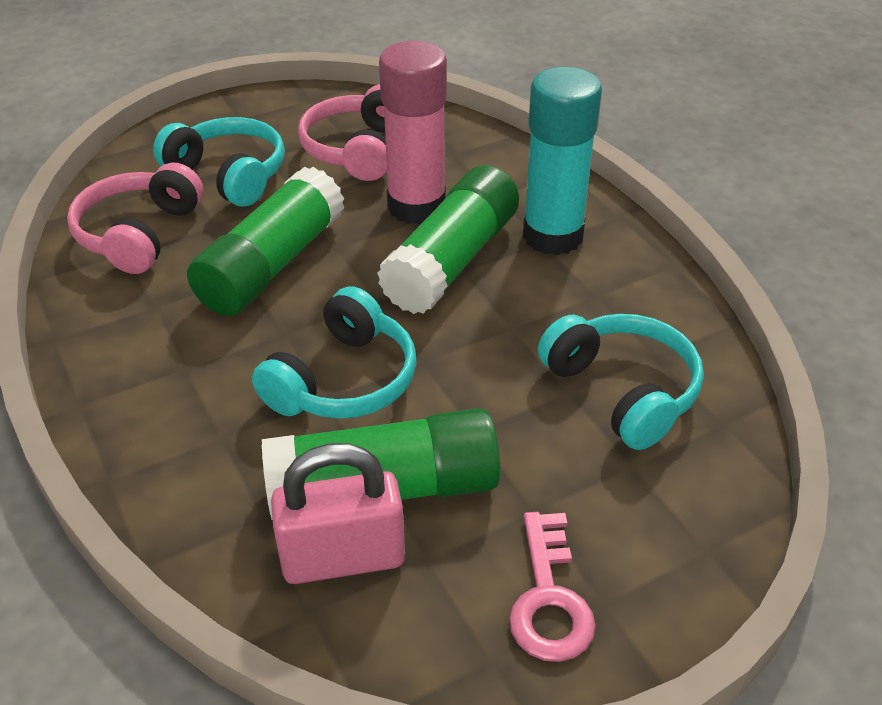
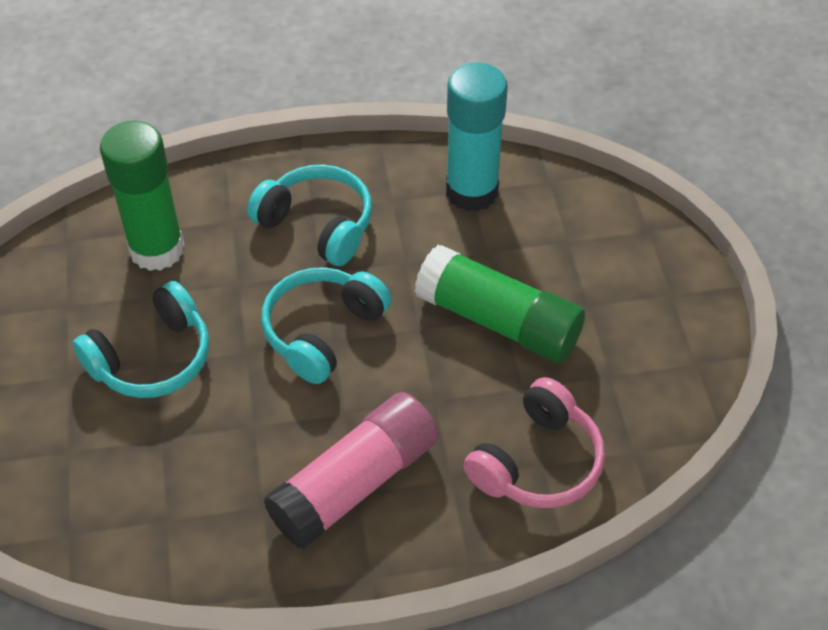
green glue stick: 3 -> 2
pink headphones: 2 -> 1
pink key: 1 -> 0
pink padlock: 1 -> 0

